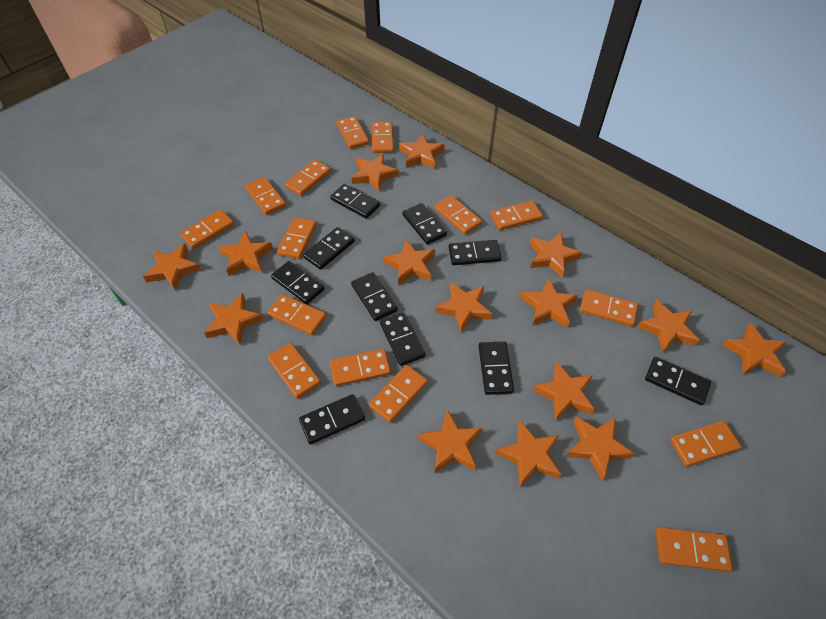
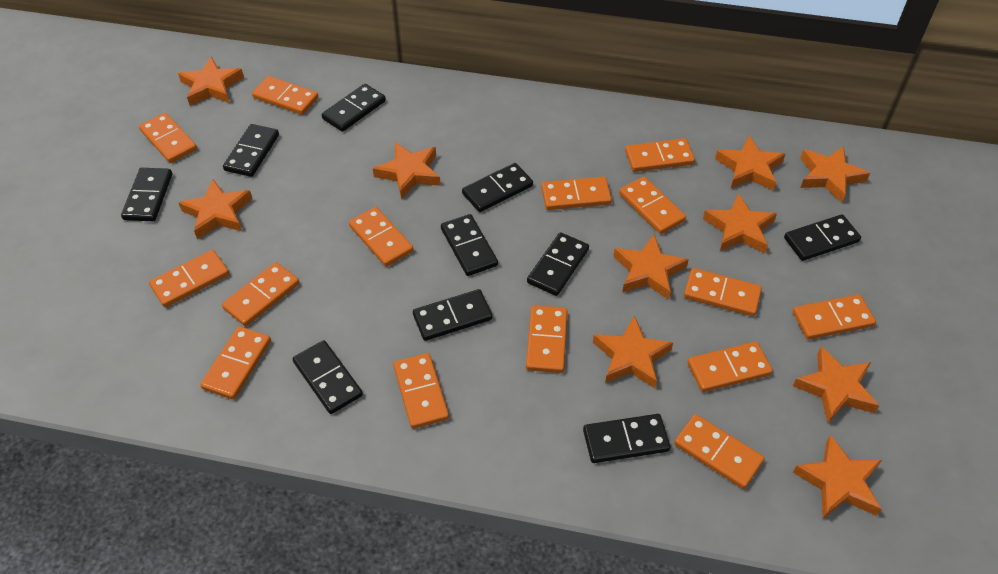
orange star: 15 -> 10

